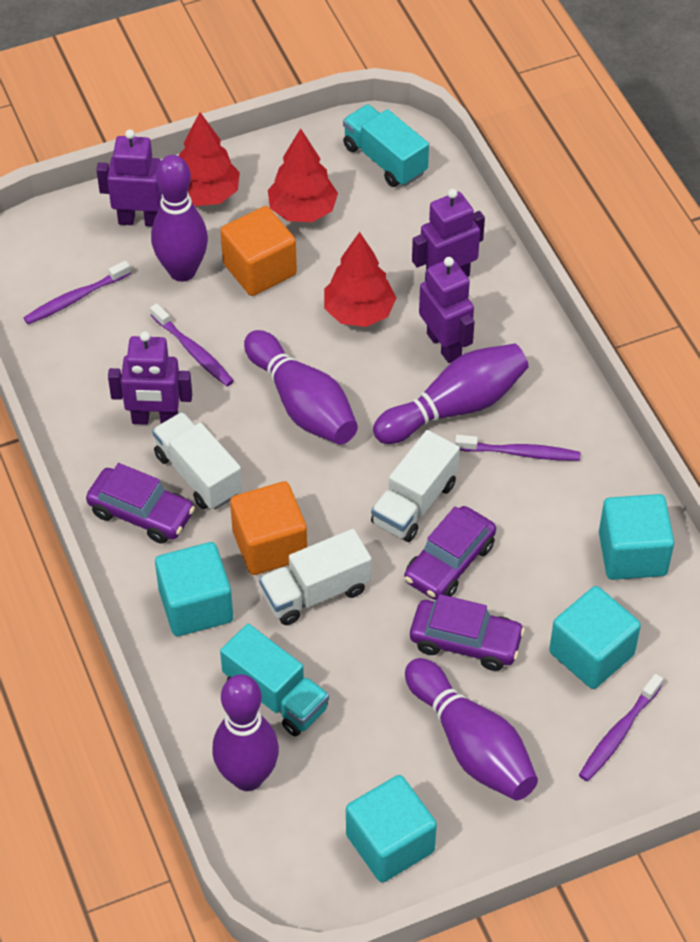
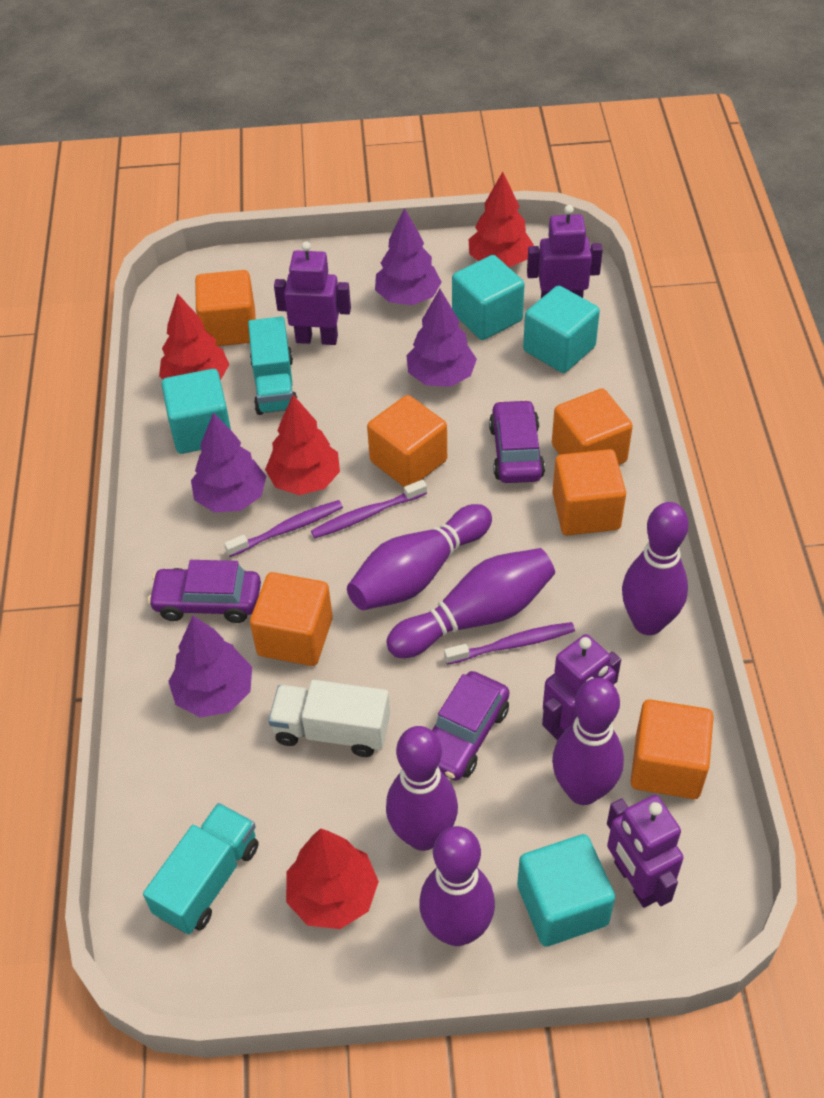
orange cube: 2 -> 6
purple bowling pin: 5 -> 6
purple toothbrush: 4 -> 3
purple tree: 0 -> 4
red tree: 3 -> 4
white truck: 3 -> 1

